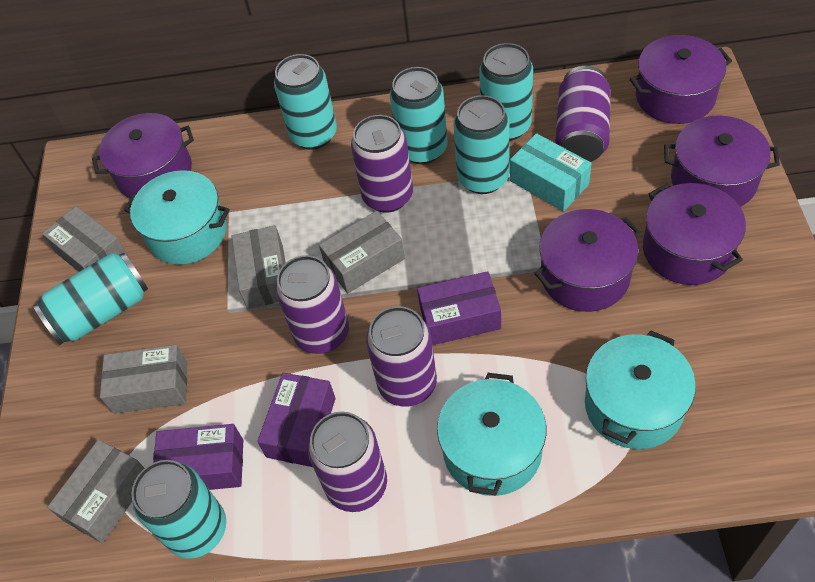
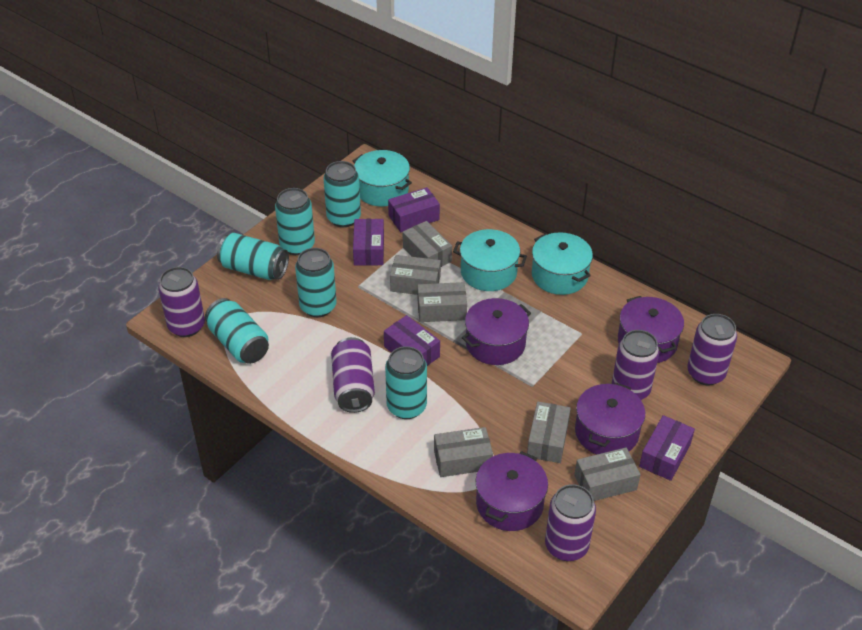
grey box: 5 -> 6
purple box: 3 -> 4
purple pot: 5 -> 4
turquoise box: 1 -> 0

